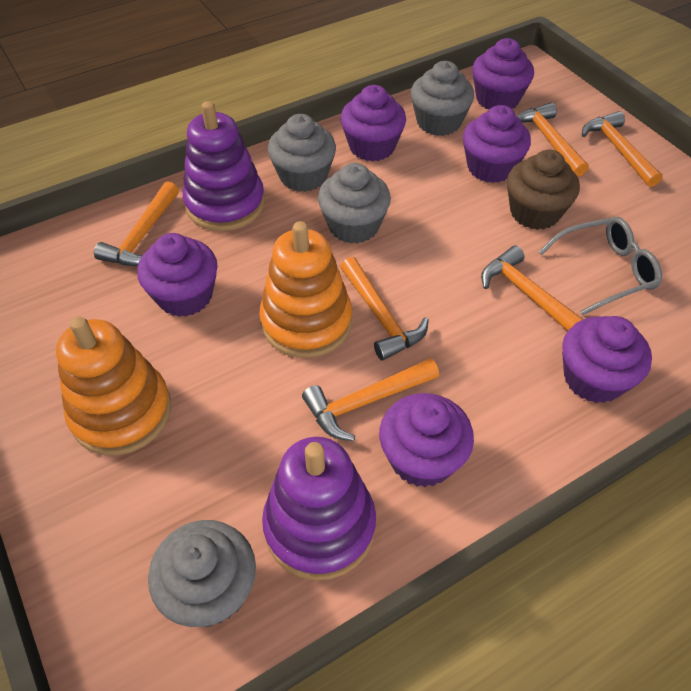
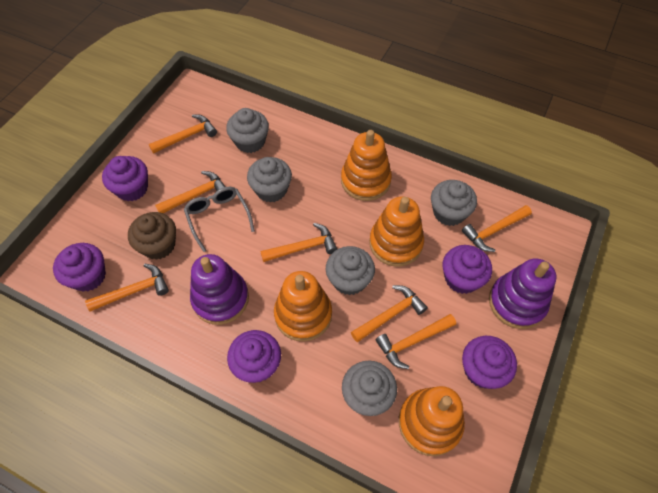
grey cupcake: 4 -> 5
orange hammer: 6 -> 7
orange stacking toy: 2 -> 4
purple cupcake: 6 -> 5

